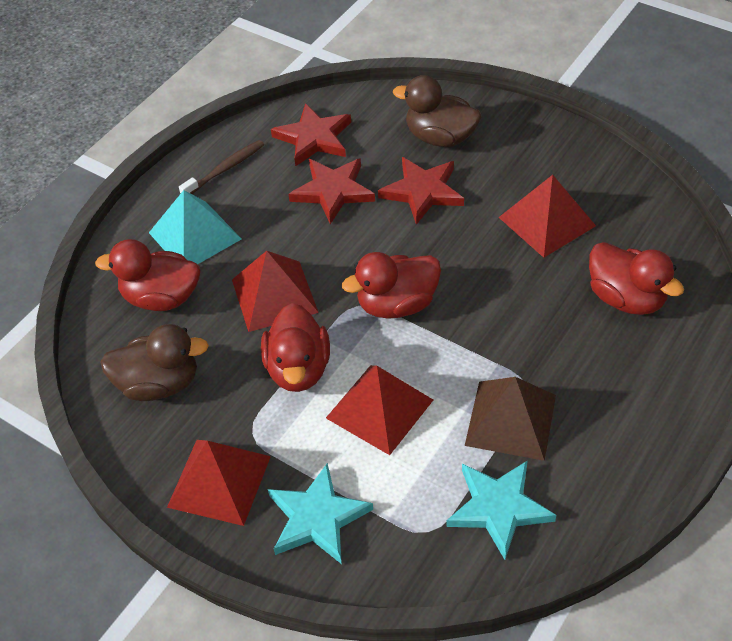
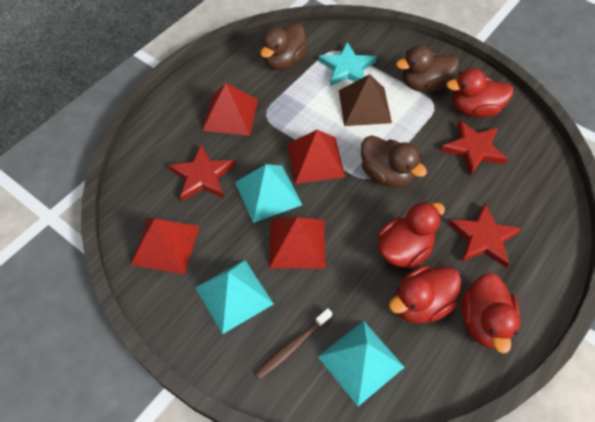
brown duck: 2 -> 3
turquoise pyramid: 1 -> 3
turquoise star: 2 -> 1

